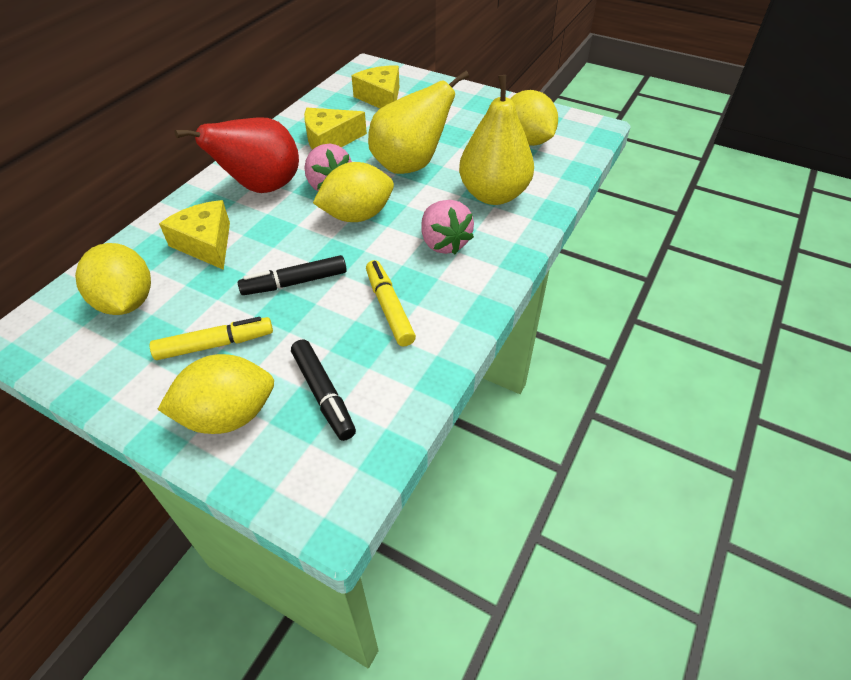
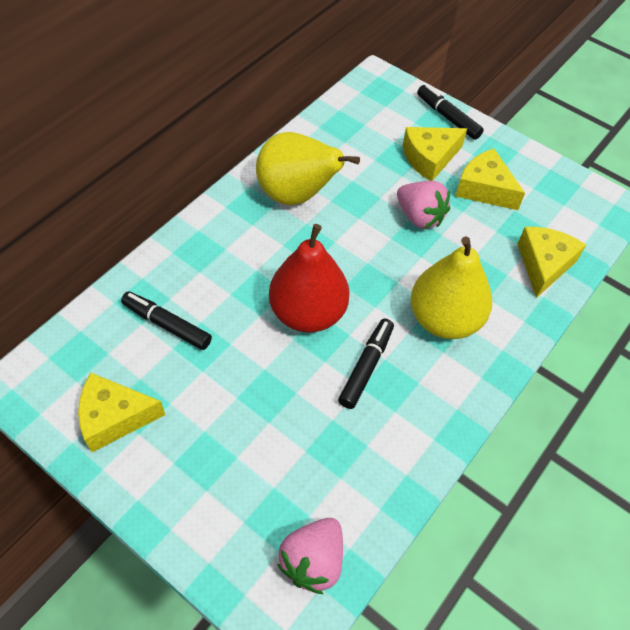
black marker: 2 -> 3
yellow cheese: 3 -> 4
yellow lemon: 4 -> 0
yellow marker: 2 -> 0

